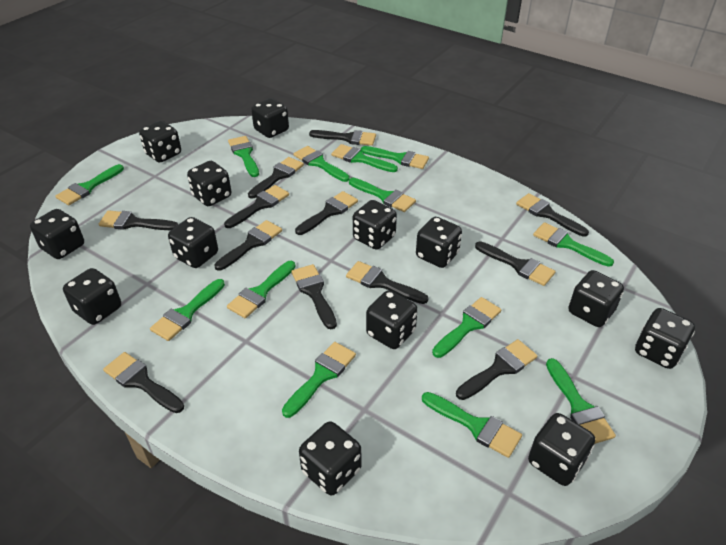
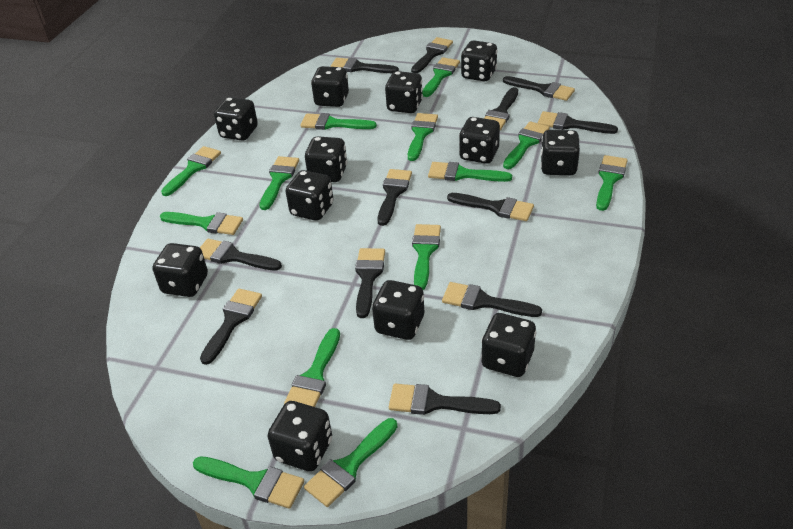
black dice: 13 -> 12

